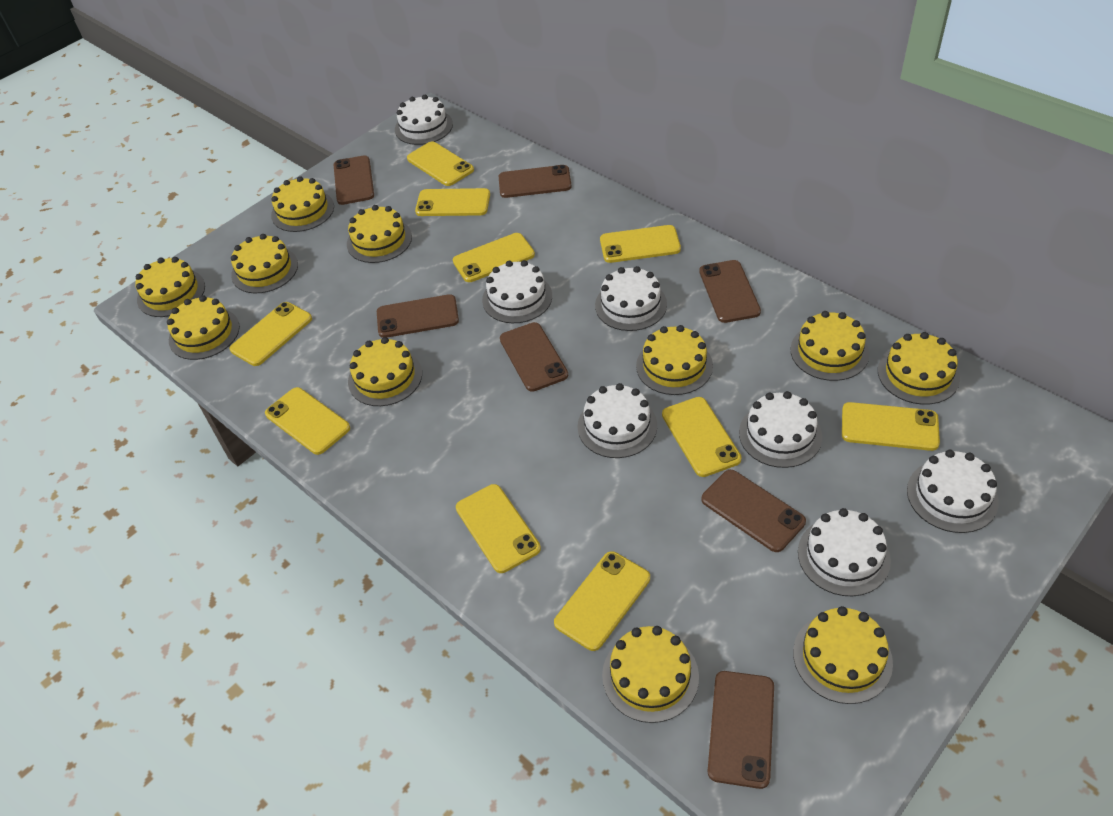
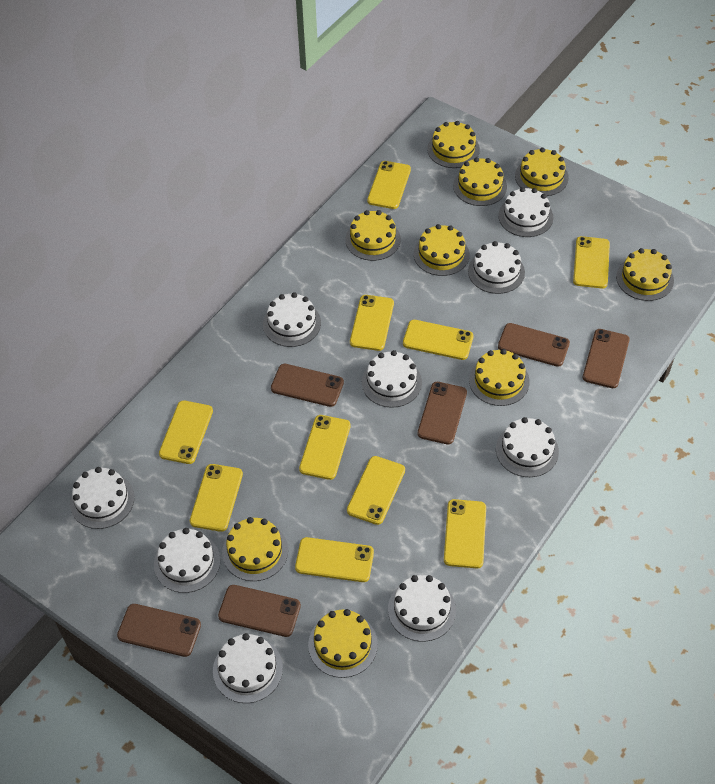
brown phone: 7 -> 6
white cake: 7 -> 9
yellow cake: 11 -> 9

